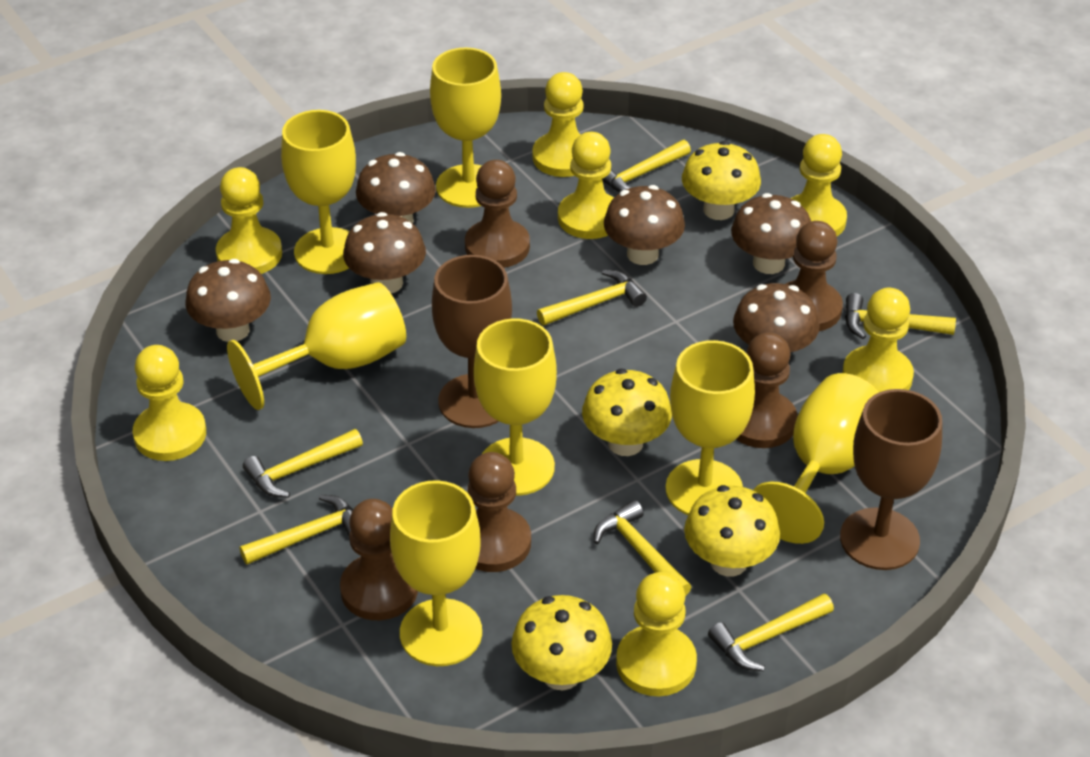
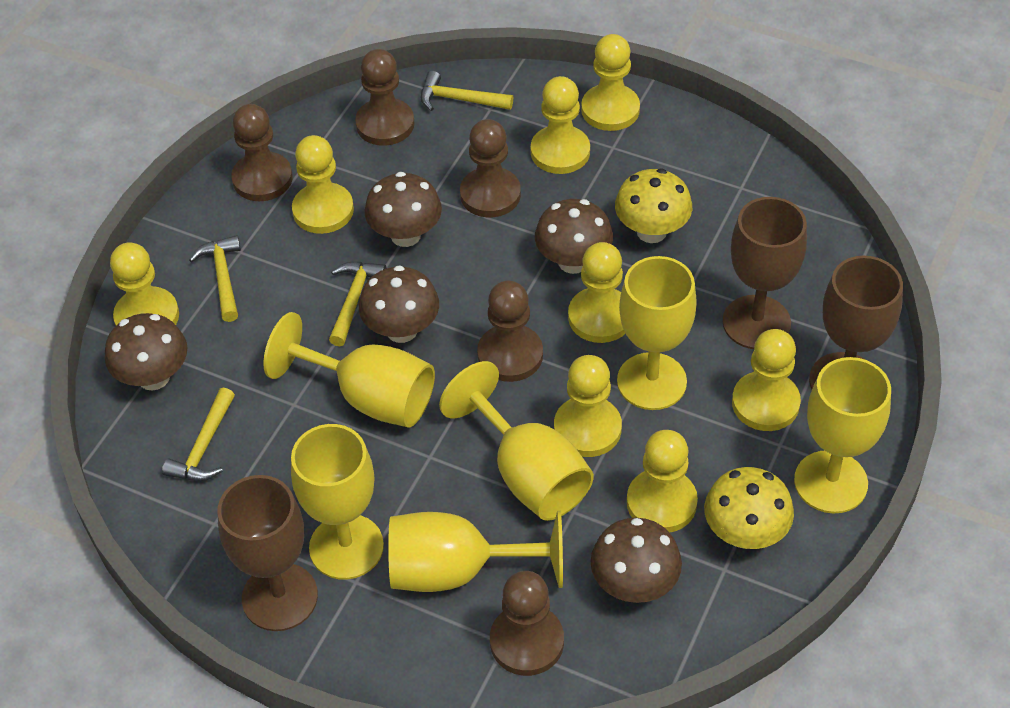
brown goblet: 2 -> 3
brown mushroom: 6 -> 5
yellow goblet: 7 -> 6
yellow hammer: 7 -> 4
yellow mushroom: 4 -> 2
yellow pawn: 7 -> 8

